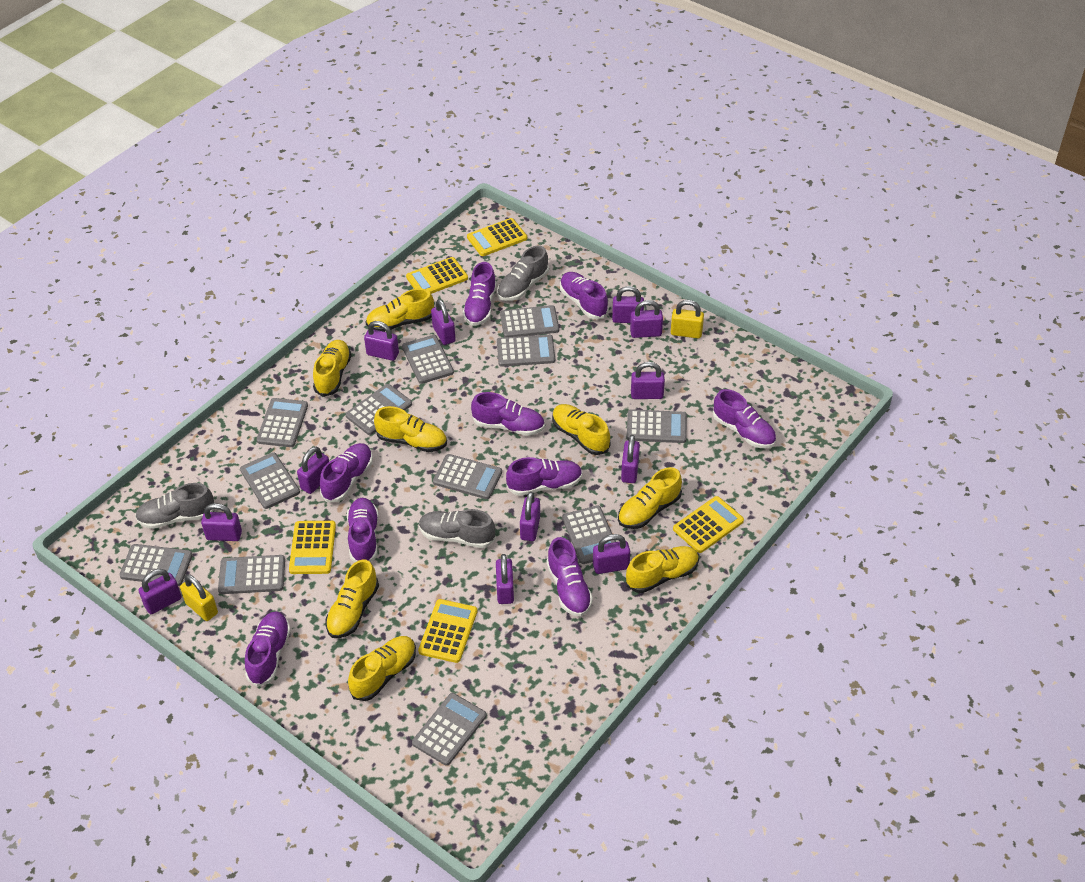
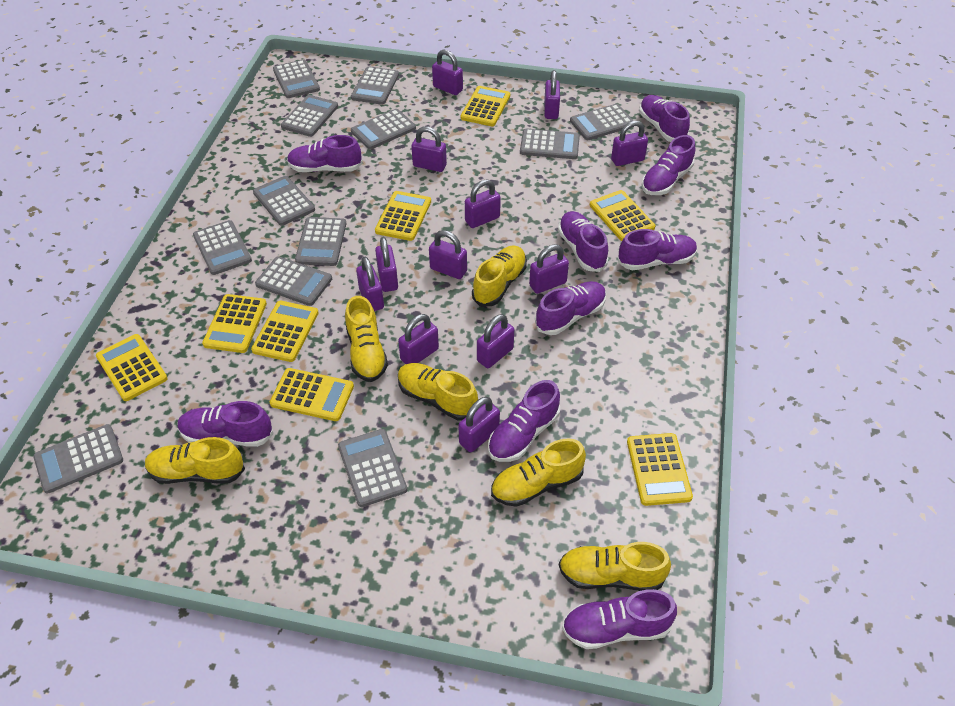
grey shoe: 3 -> 0
yellow calculator: 5 -> 8
yellow padlock: 2 -> 0
yellow shoe: 8 -> 6

